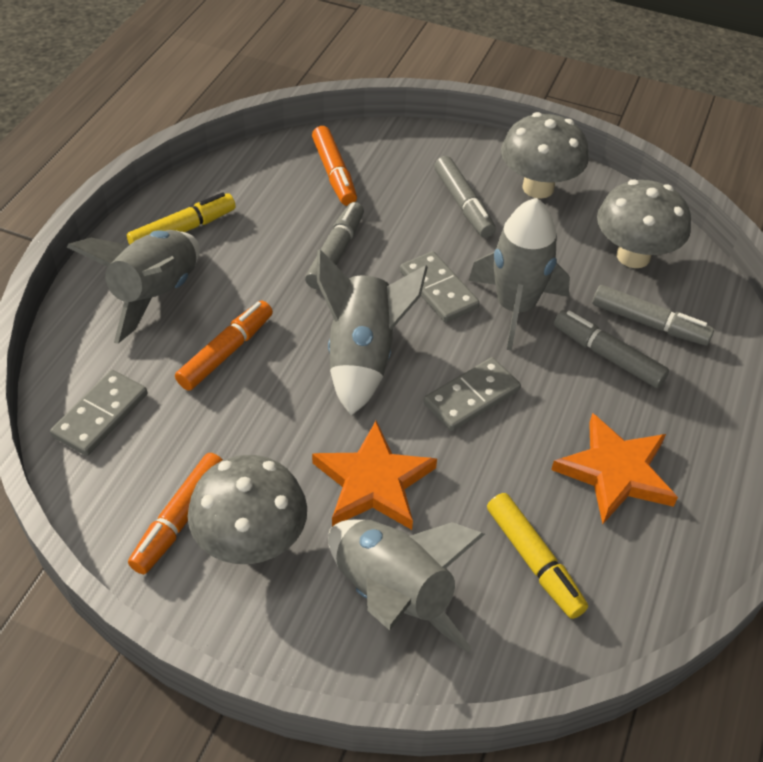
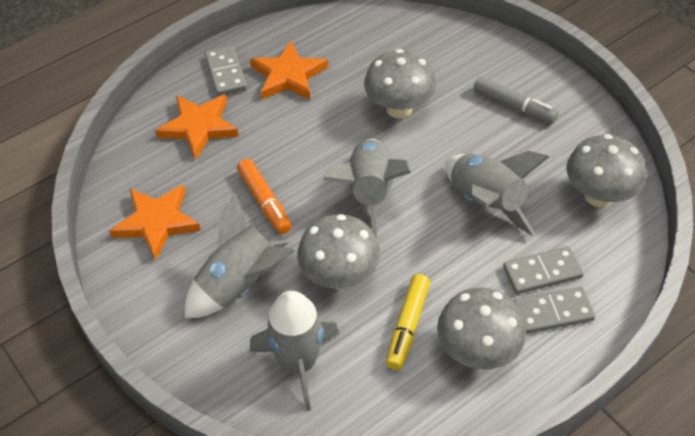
grey marker: 4 -> 1
grey mushroom: 3 -> 4
orange marker: 3 -> 1
orange star: 2 -> 3
yellow marker: 2 -> 1

